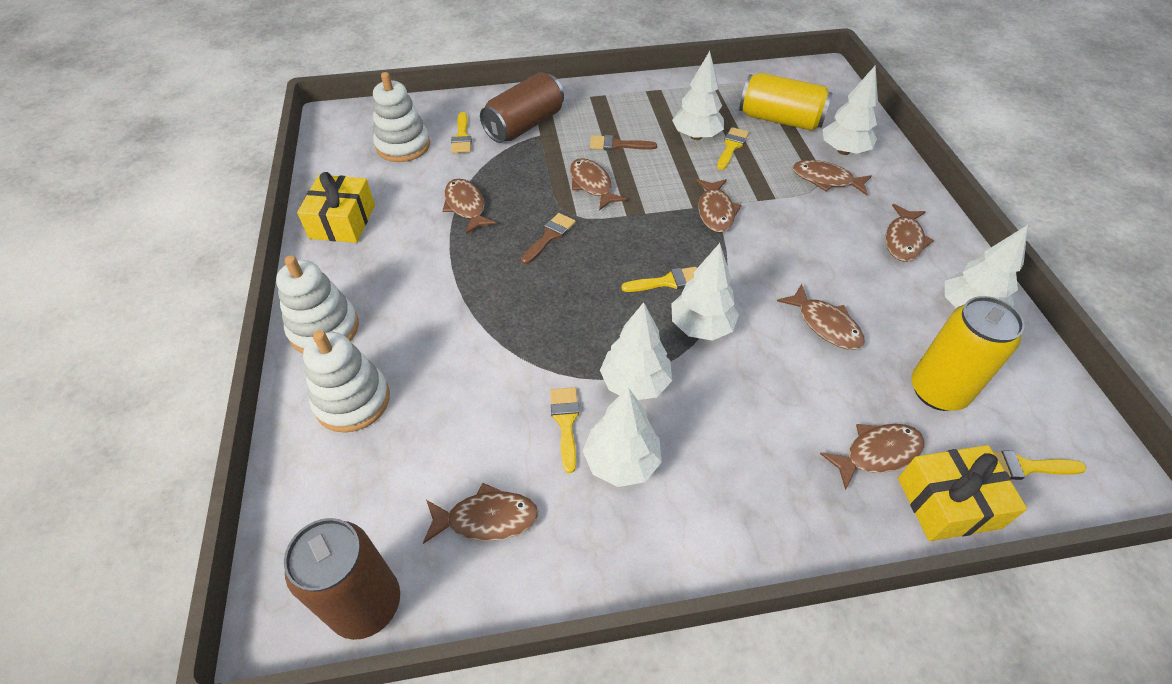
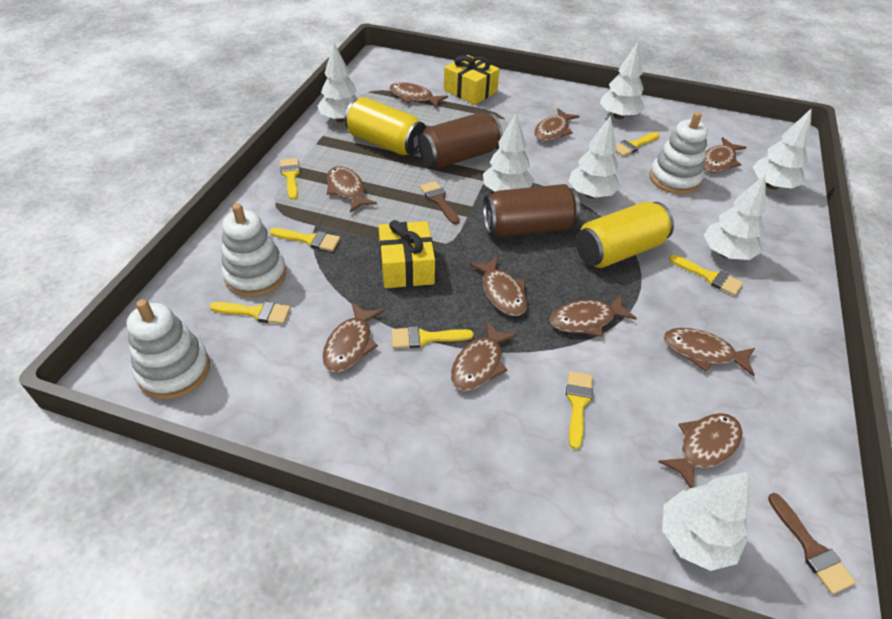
brown fish: 8 -> 10
white tree: 6 -> 7
yellow brush: 5 -> 7

